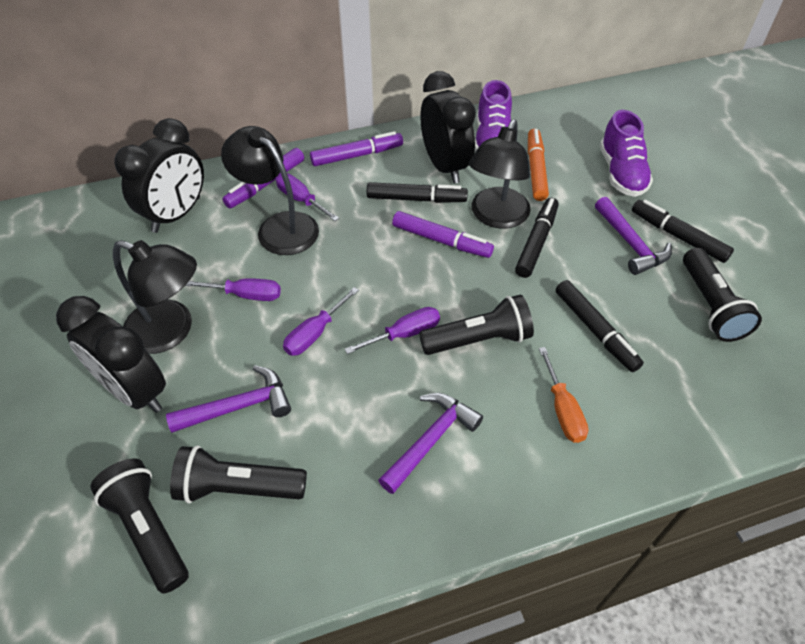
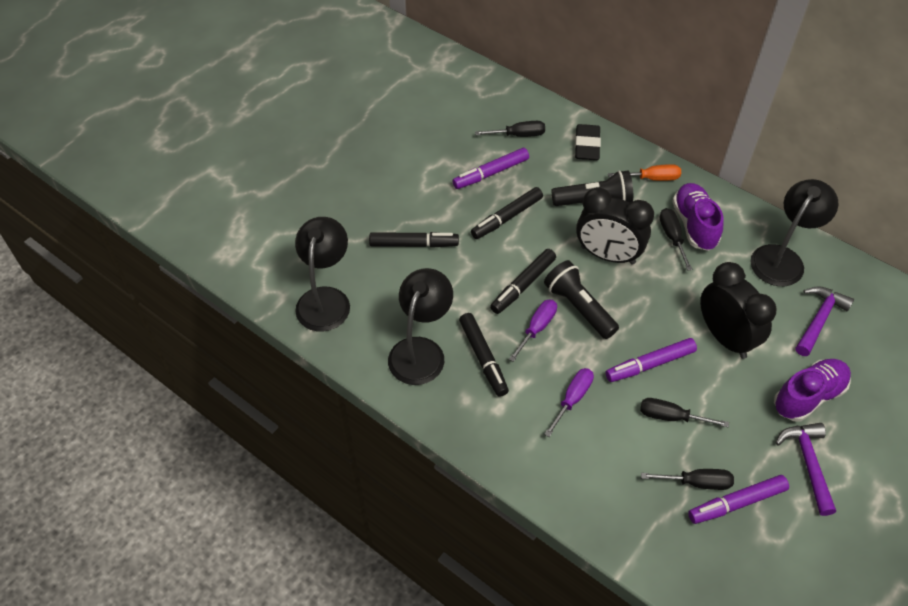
black clock: 3 -> 2
black eraser: 0 -> 1
black flashlight: 4 -> 2
black screwdriver: 0 -> 4
orange marker: 1 -> 0
purple hammer: 3 -> 2
purple screwdriver: 4 -> 2

